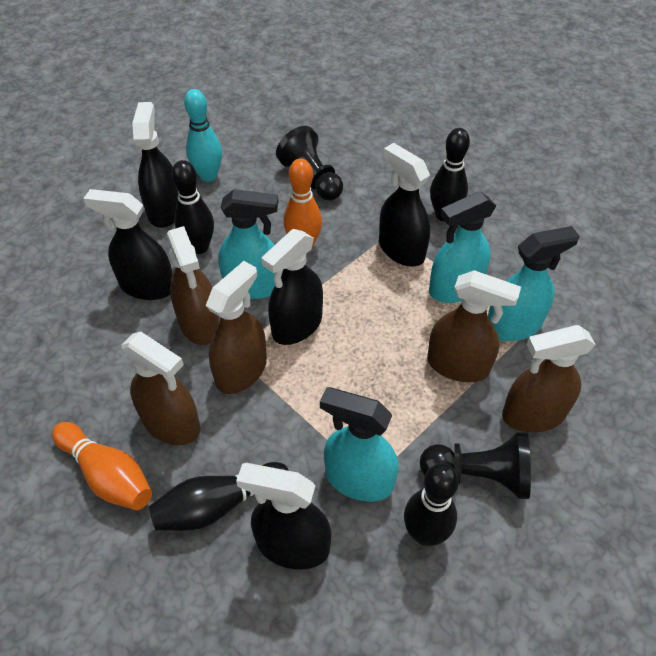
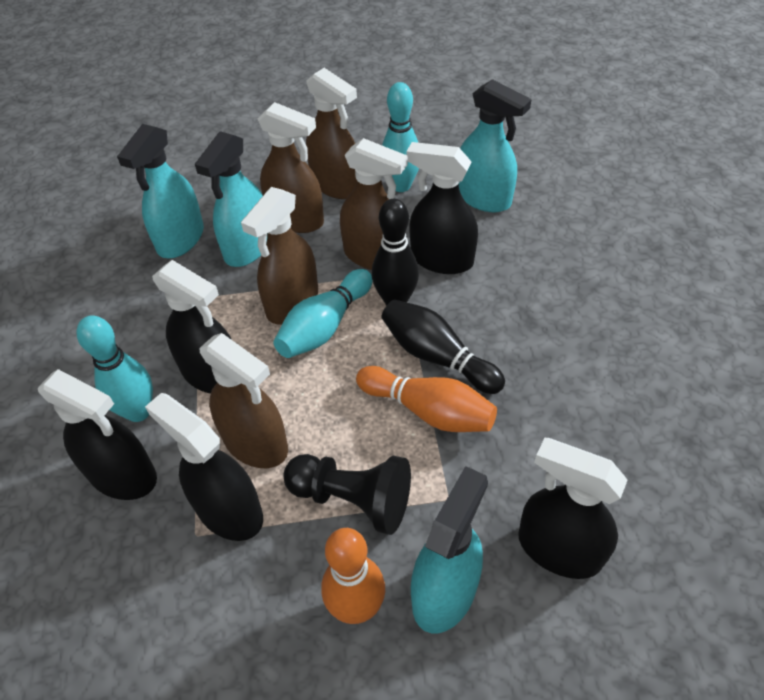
black bowling pin: 4 -> 2
black pawn: 2 -> 1
turquoise bowling pin: 1 -> 3

